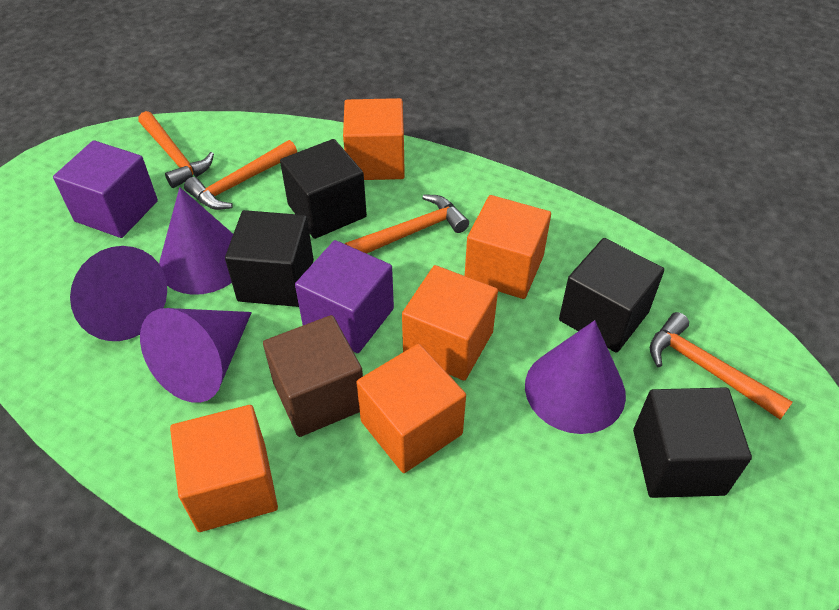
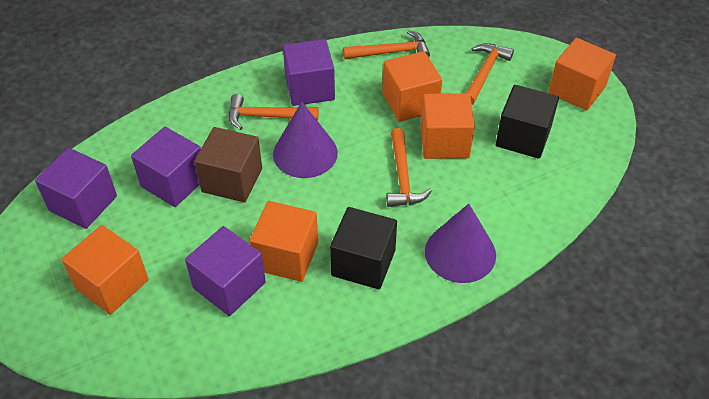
black cube: 4 -> 2
purple cone: 4 -> 2
purple cube: 2 -> 4

